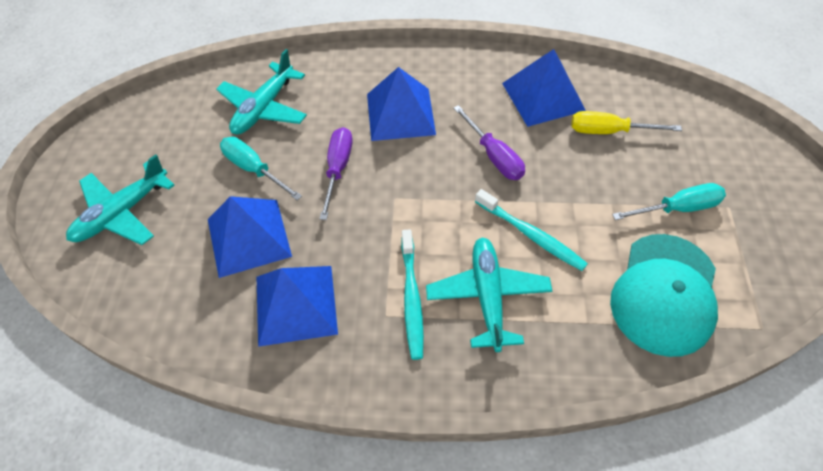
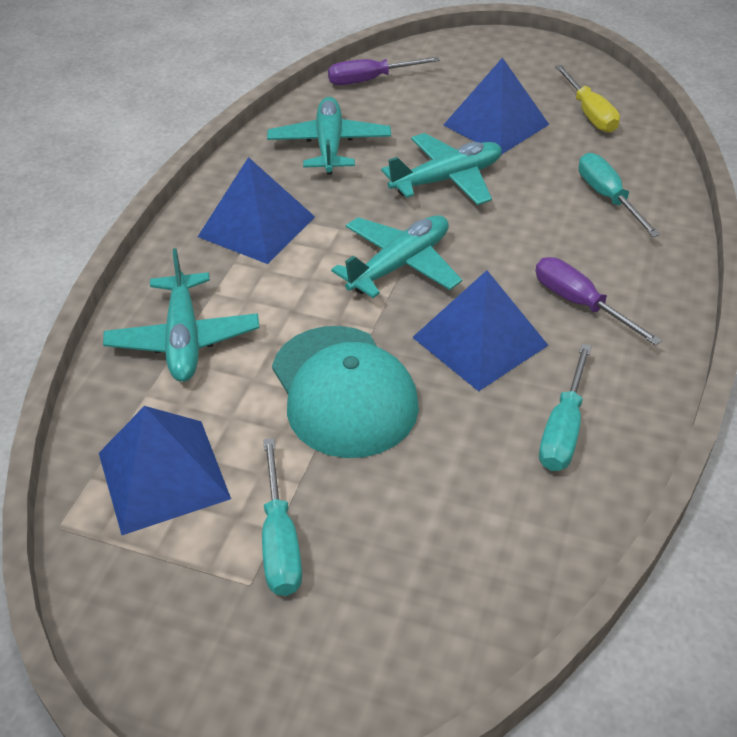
turquoise plane: 3 -> 4
turquoise screwdriver: 2 -> 3
turquoise toothbrush: 2 -> 0

